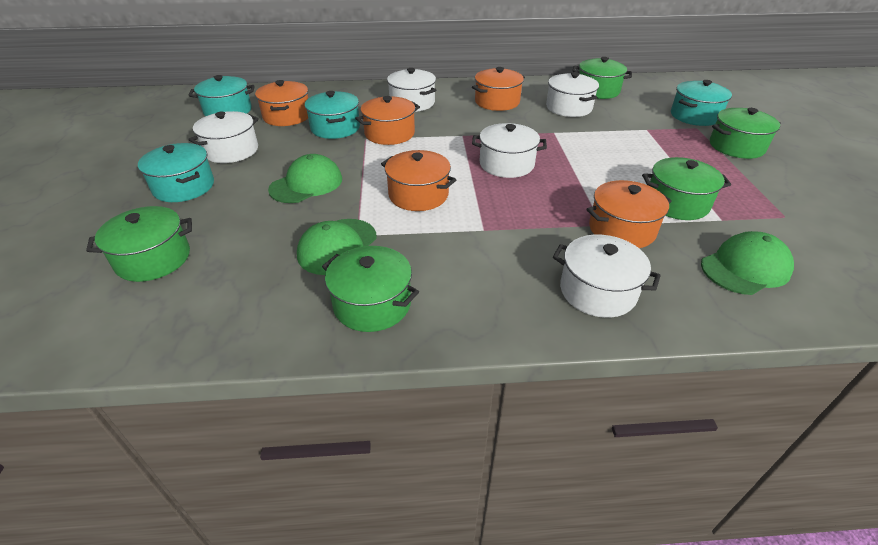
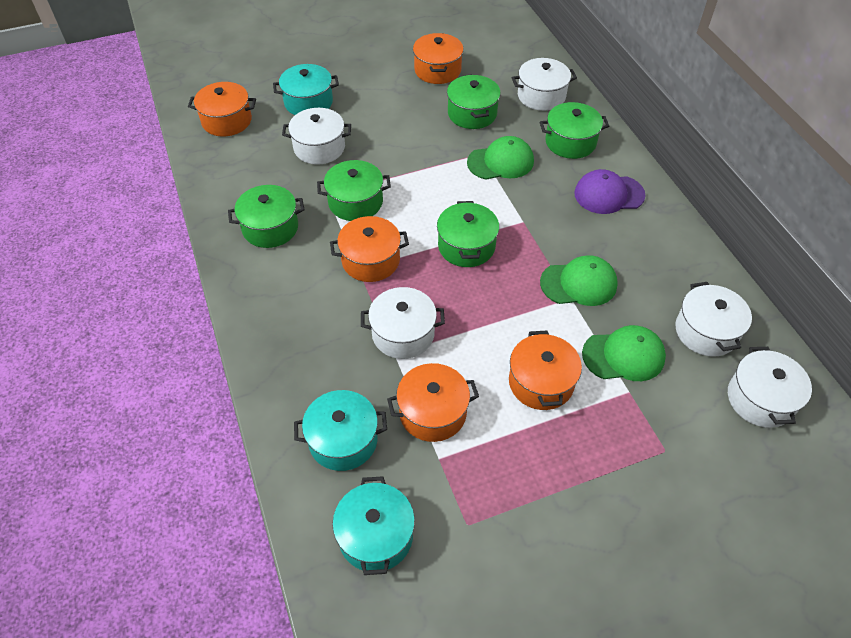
purple cap: 0 -> 1
turquoise pot: 4 -> 3

